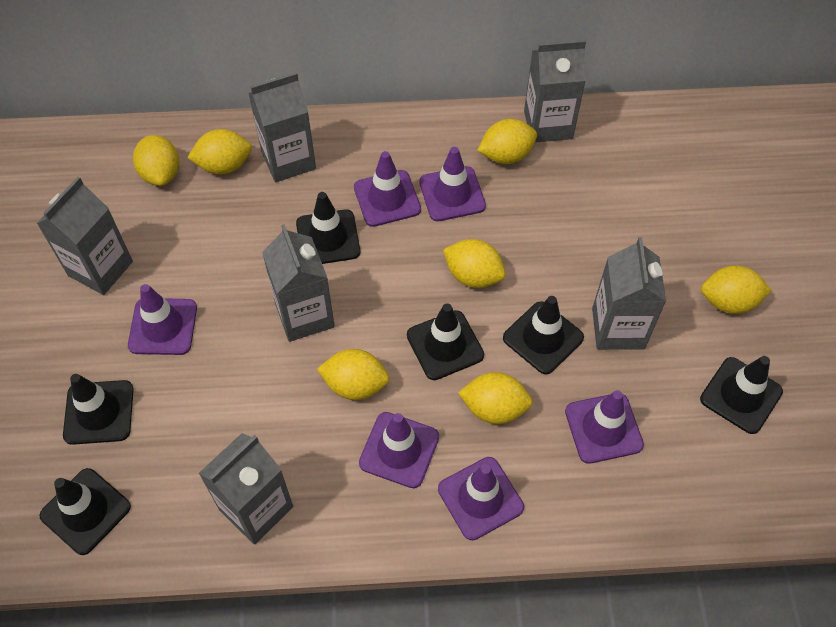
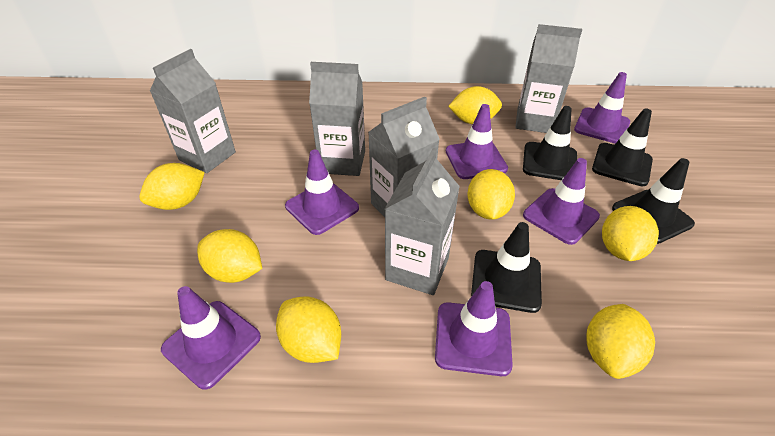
black traffic cone: 6 -> 4
grey carton: 6 -> 5

